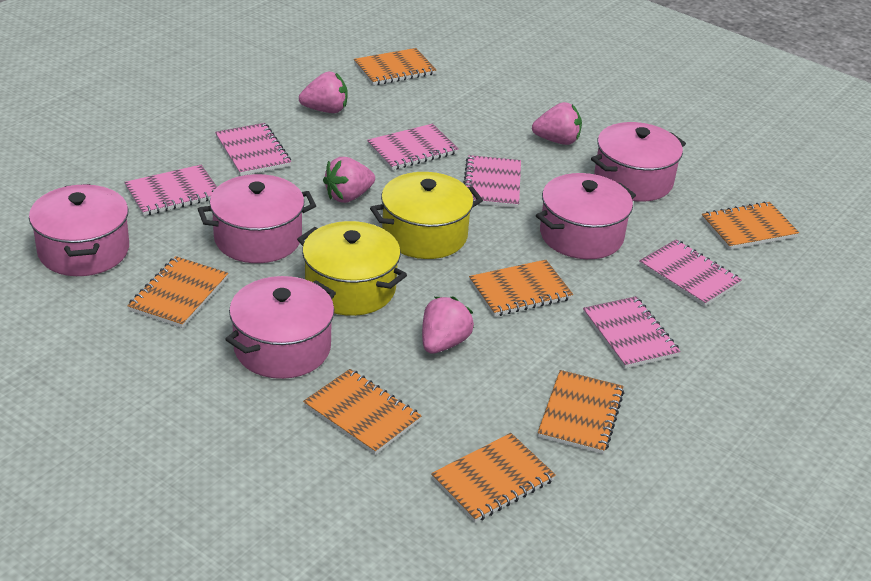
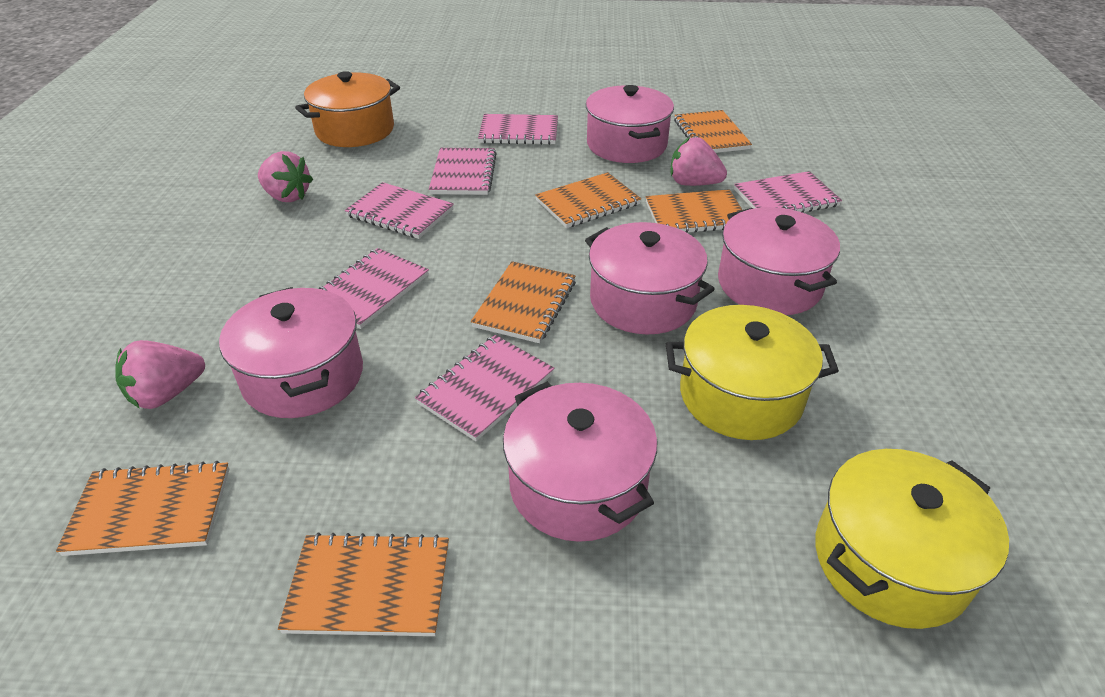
orange notebook: 7 -> 6
orange pot: 0 -> 1
pink strawberry: 4 -> 3

